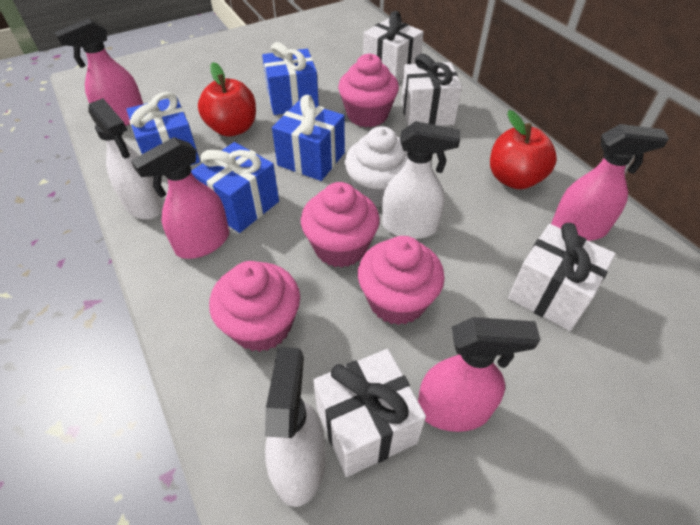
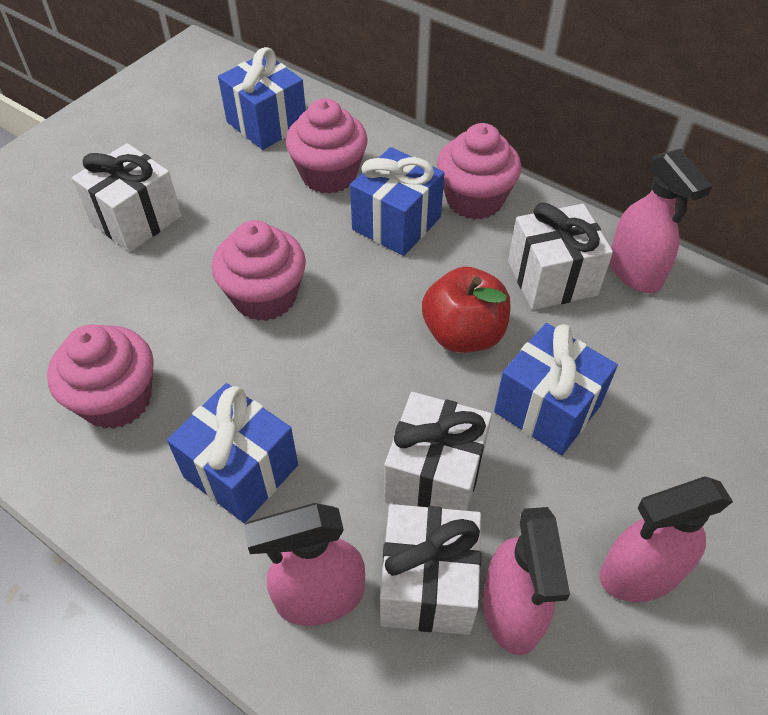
red apple: 2 -> 1
white cupcake: 1 -> 0
white spray bottle: 3 -> 0

